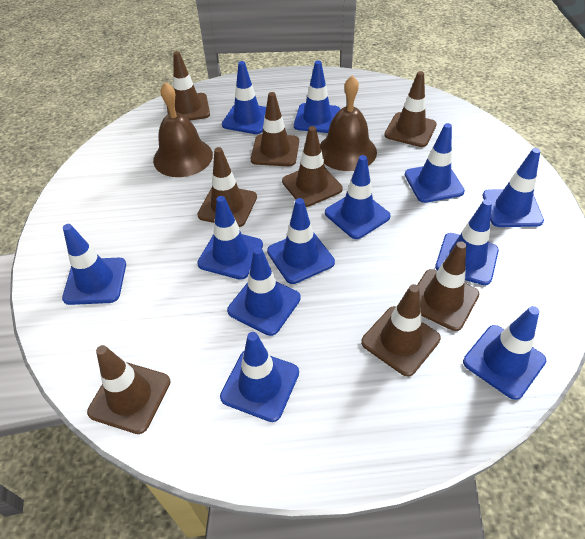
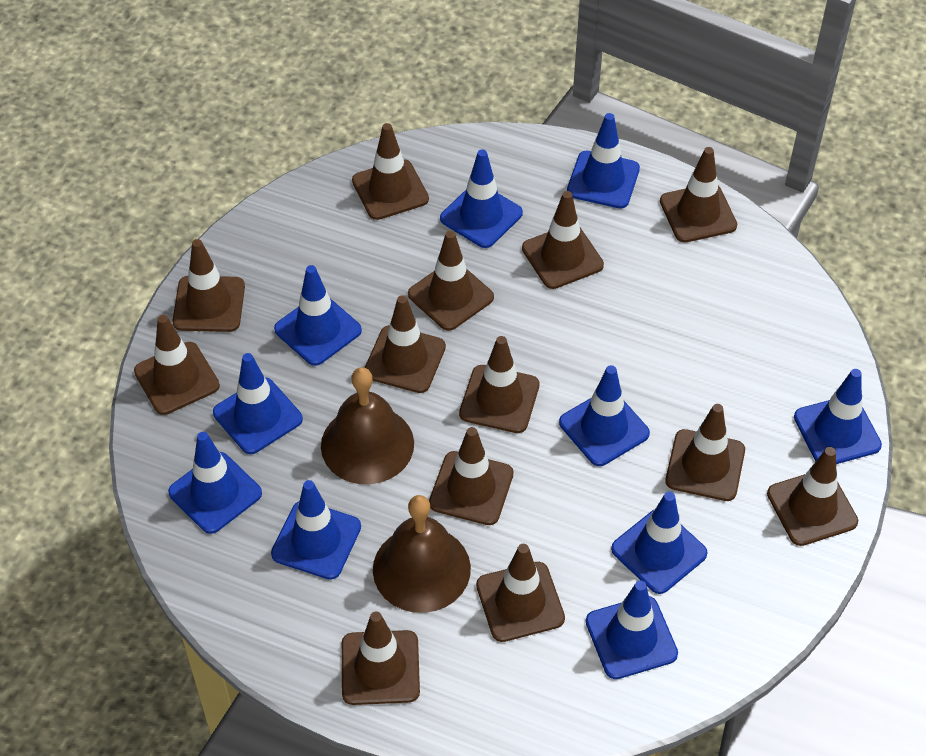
blue traffic cone: 12 -> 10
brown traffic cone: 8 -> 13

